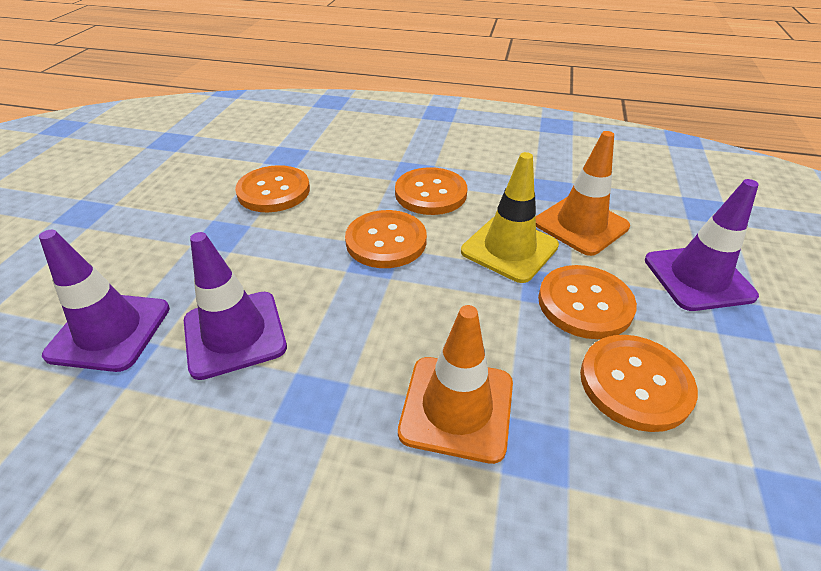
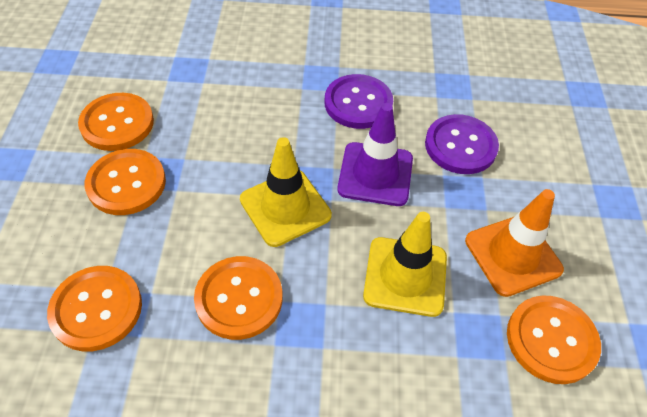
orange traffic cone: 2 -> 1
purple button: 0 -> 2
purple traffic cone: 3 -> 1
yellow traffic cone: 1 -> 2

